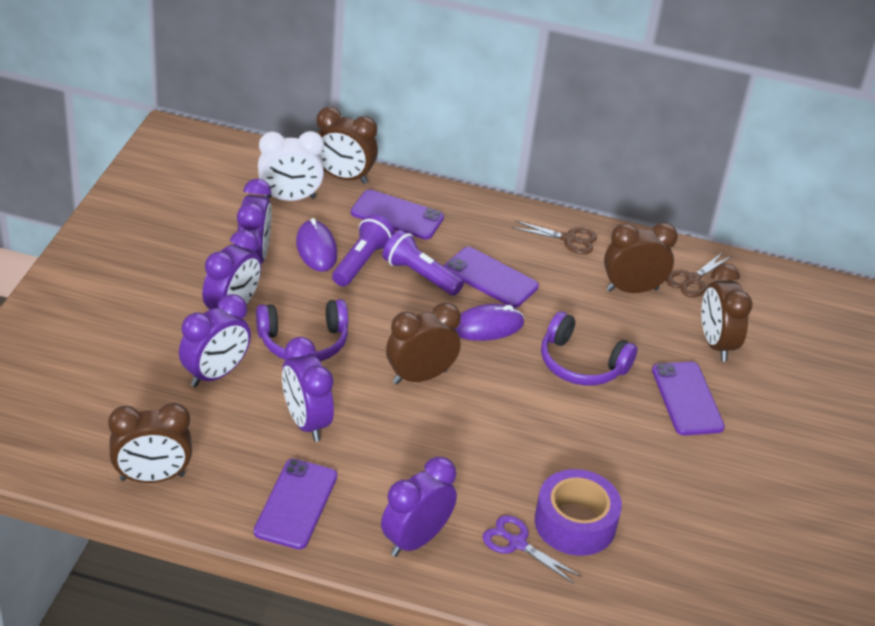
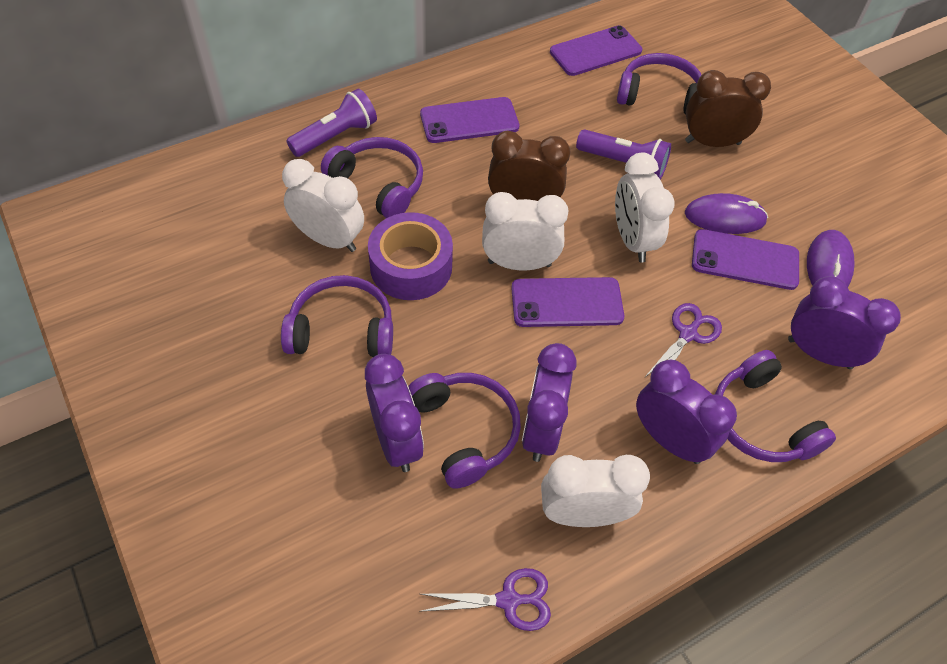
brown clock: 5 -> 2
brown scissors: 2 -> 0
purple clock: 5 -> 4
purple headphones: 2 -> 5
purple scissors: 1 -> 2
white clock: 1 -> 4

